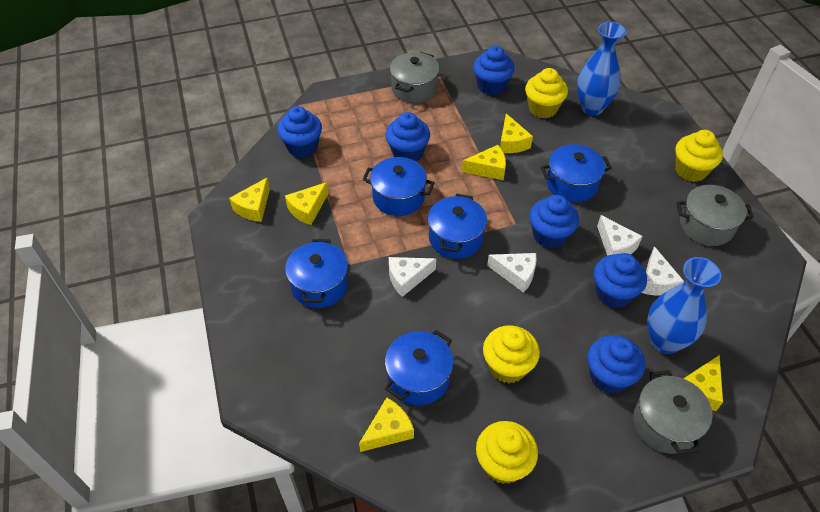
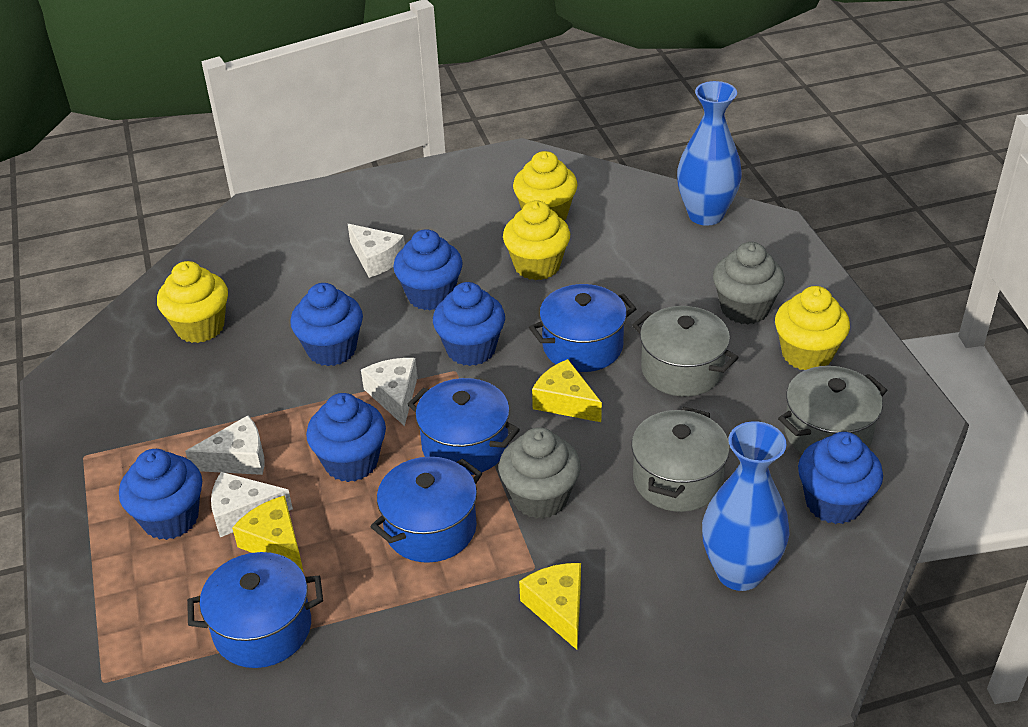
blue pot: 5 -> 4
grey cupcake: 0 -> 2
yellow cheese: 6 -> 3

